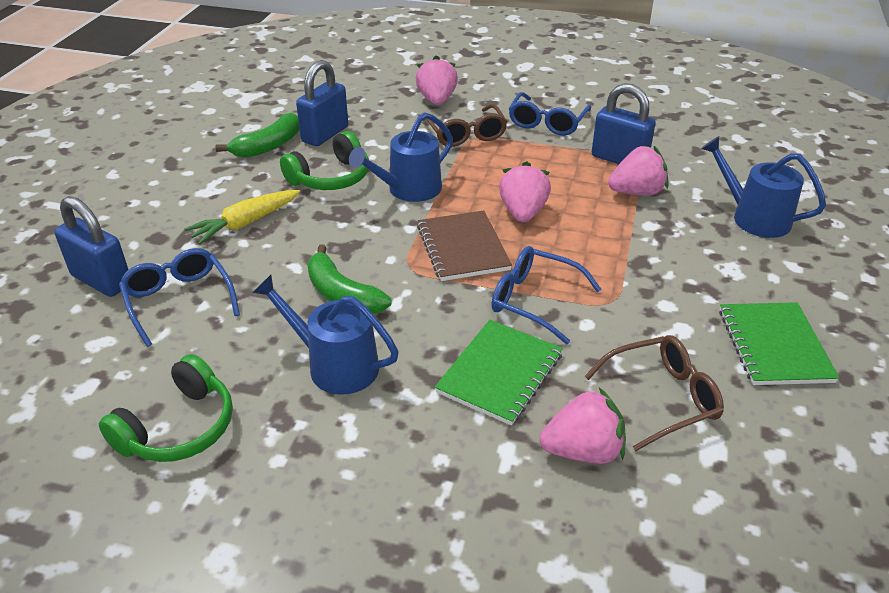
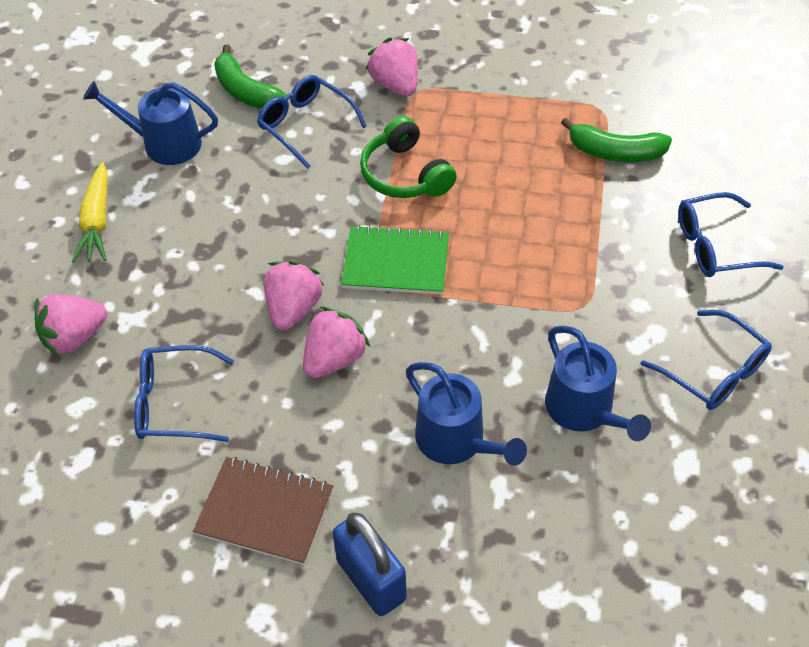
blue glasses: 3 -> 4
blue padlock: 3 -> 1
brown glasses: 2 -> 0
green headphones: 2 -> 1
green notebook: 2 -> 1

